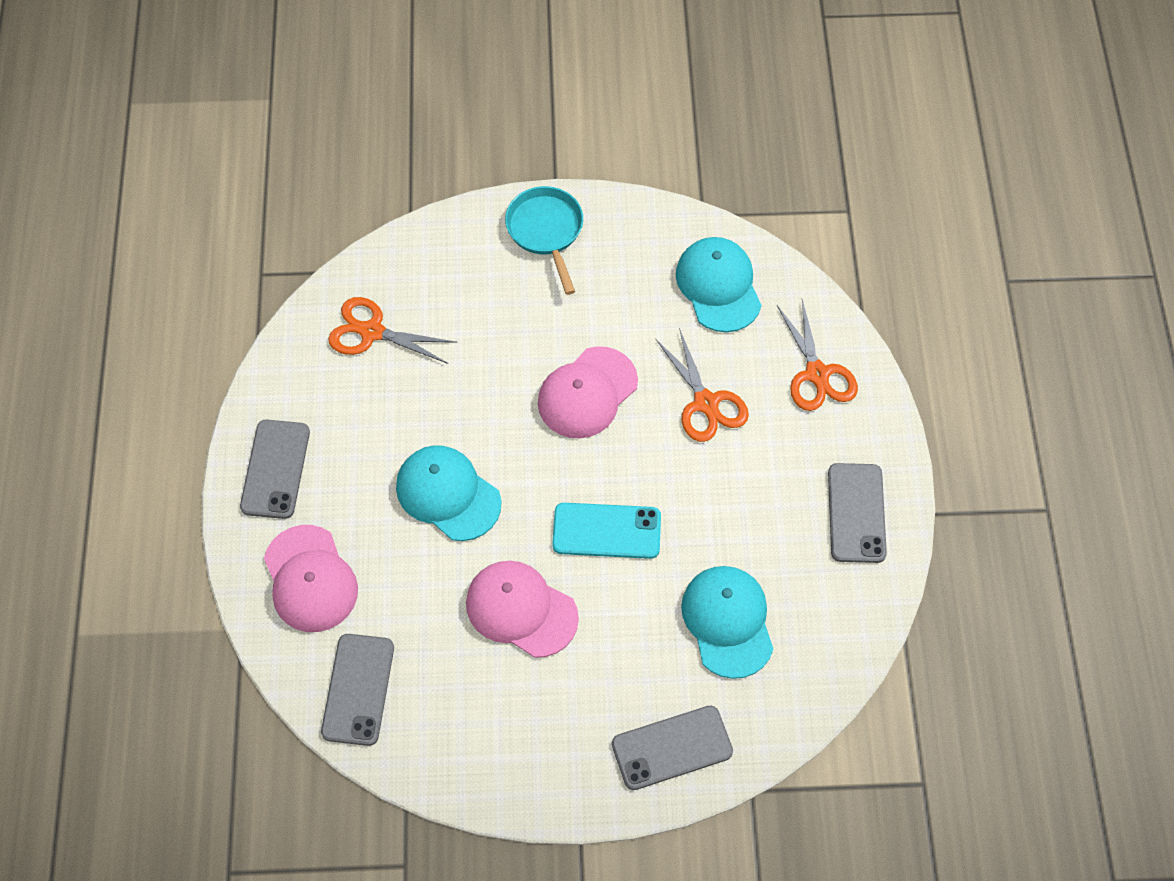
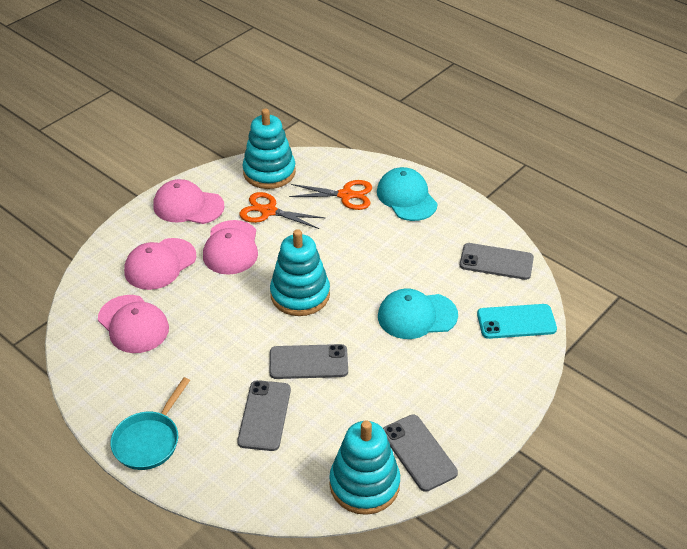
orange scissors: 3 -> 2
pink cap: 3 -> 4
turquoise cap: 3 -> 2
turquoise stacking toy: 0 -> 3

